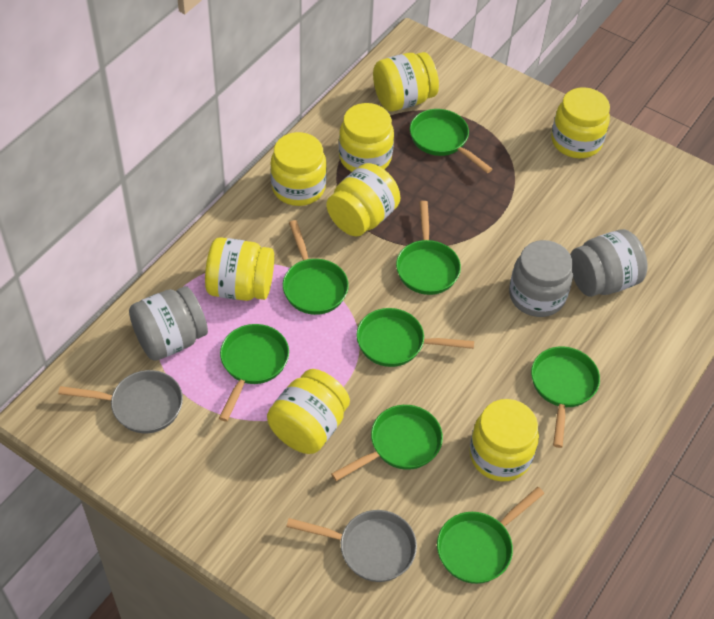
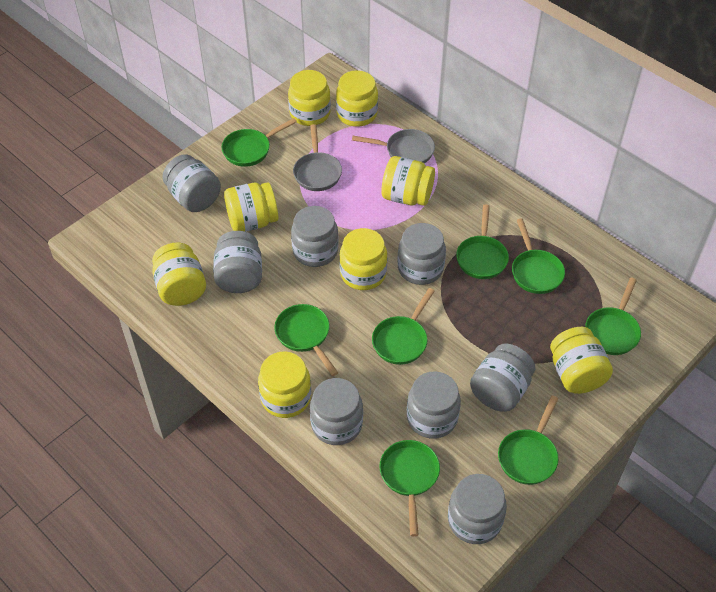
grey jar: 3 -> 8

